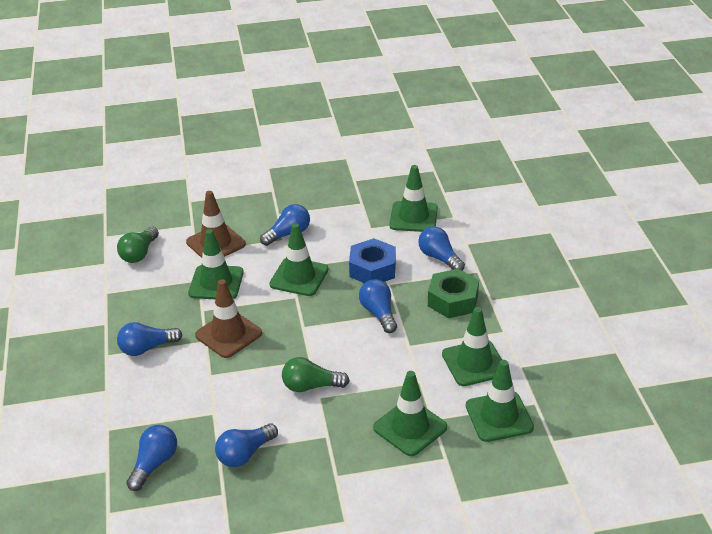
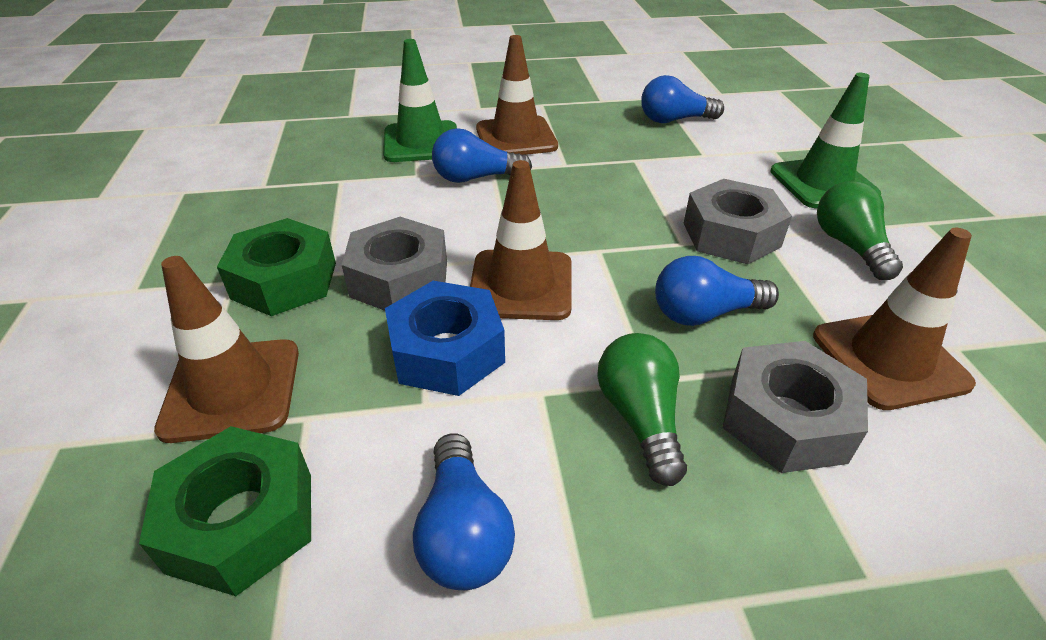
blue light bulb: 6 -> 4
brown traffic cone: 2 -> 4
green nut: 1 -> 2
green traffic cone: 6 -> 2
grey nut: 0 -> 3

